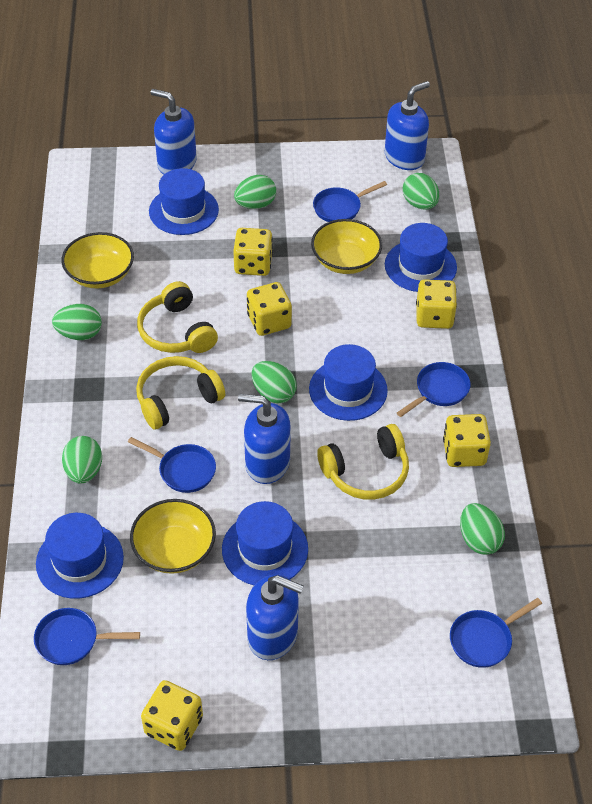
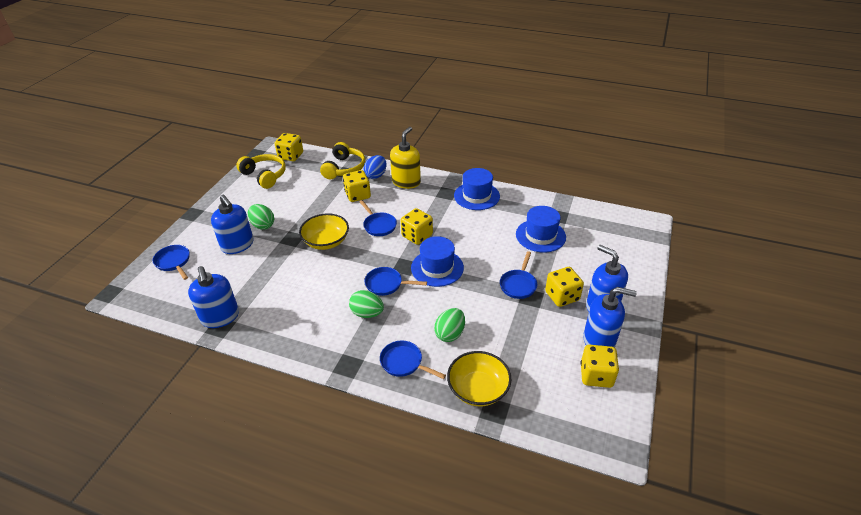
blue egg: 0 -> 1
blue hat: 5 -> 3
green egg: 6 -> 3
yellow bowl: 3 -> 2
yellow headphones: 3 -> 2
yellow soap dispenser: 0 -> 1

